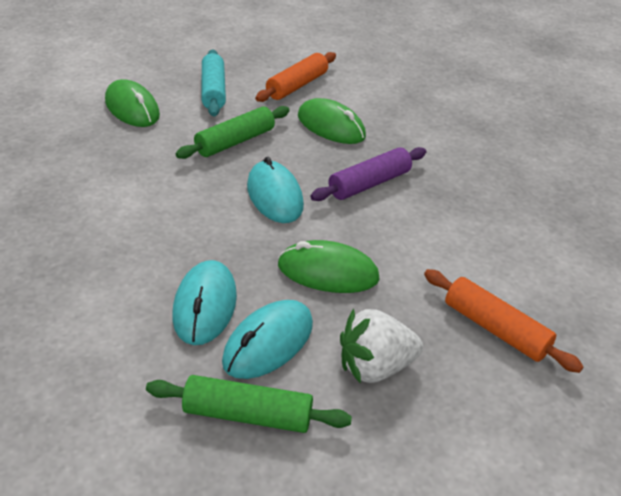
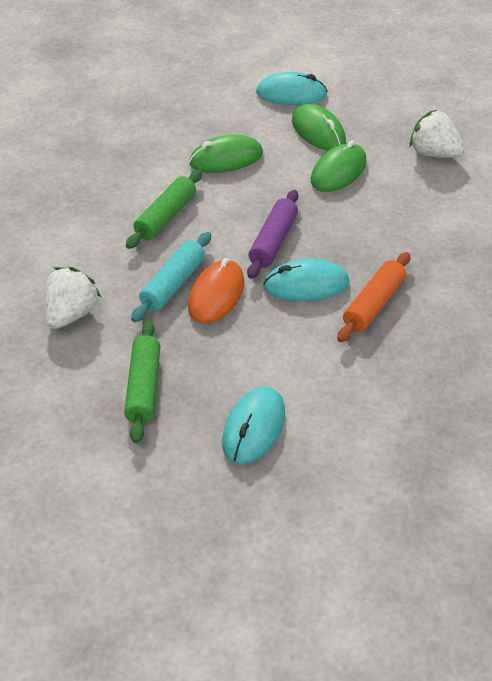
orange mouse: 0 -> 1
orange rolling pin: 2 -> 1
white strawberry: 1 -> 2

